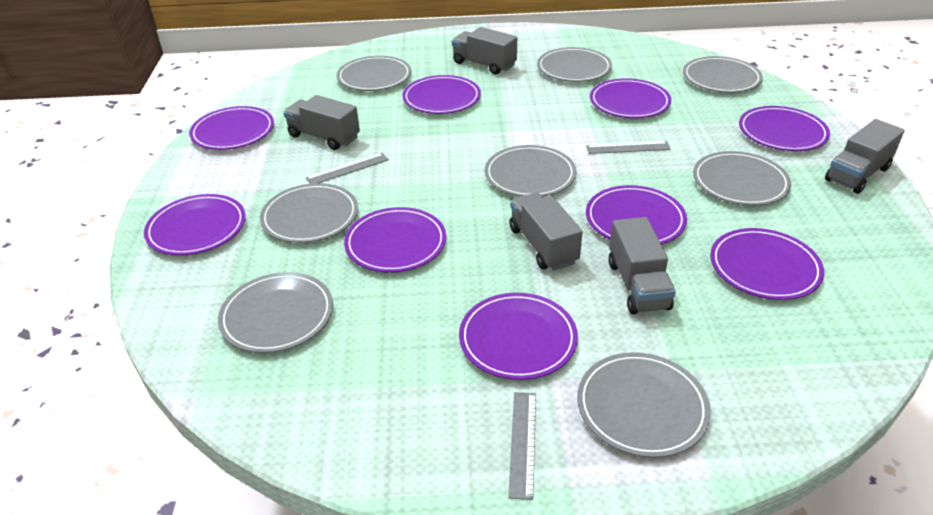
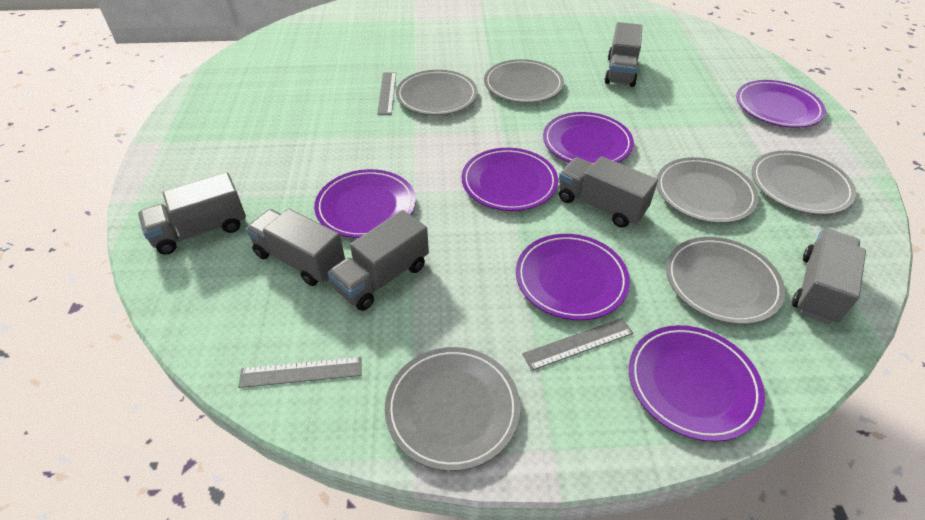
grey plate: 8 -> 6
grey truck: 5 -> 6
purple plate: 9 -> 6

